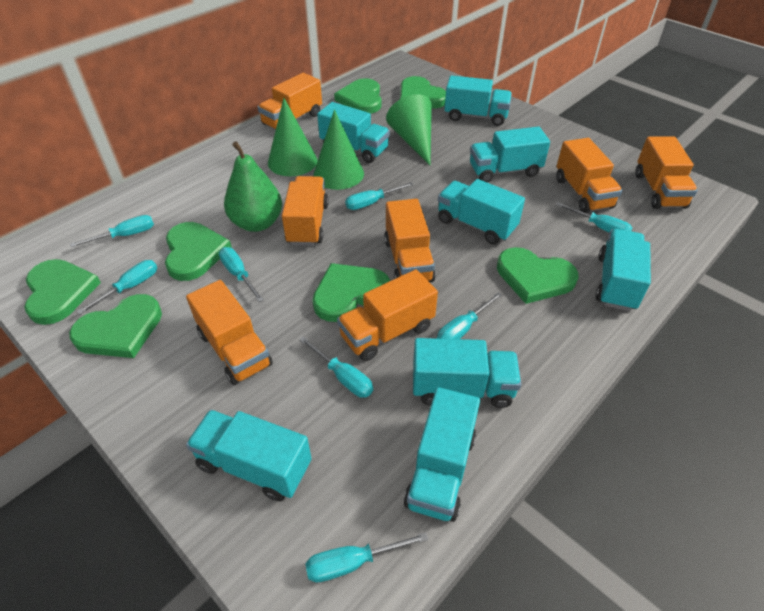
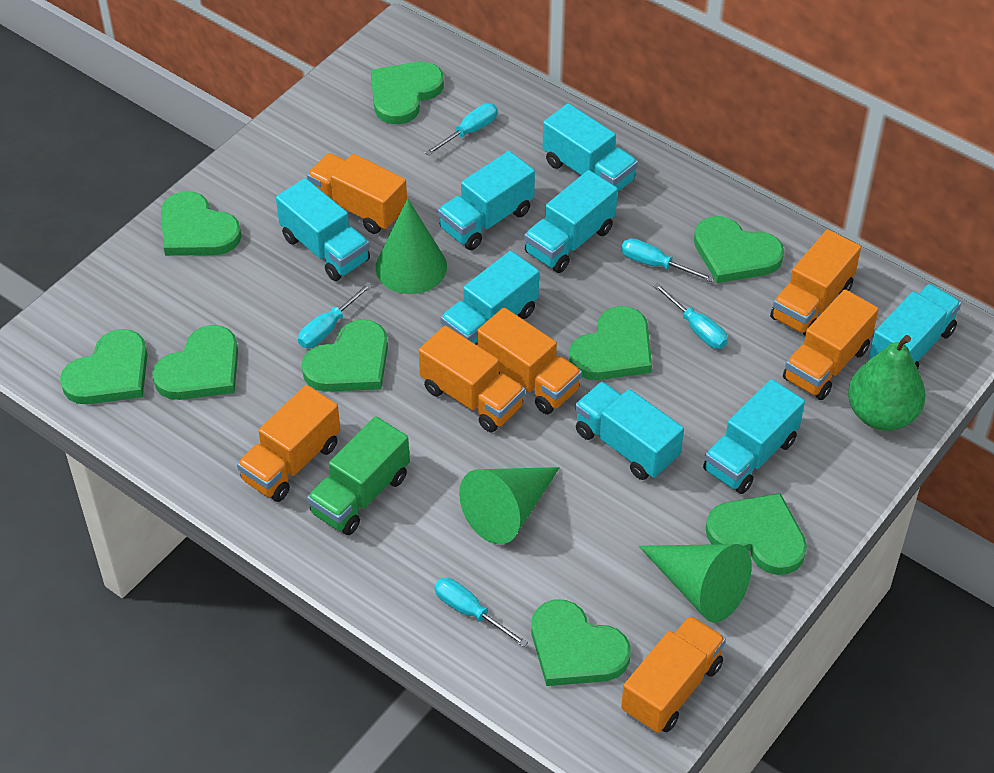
green heart: 7 -> 9
green truck: 0 -> 1
turquoise screwdriver: 8 -> 5

